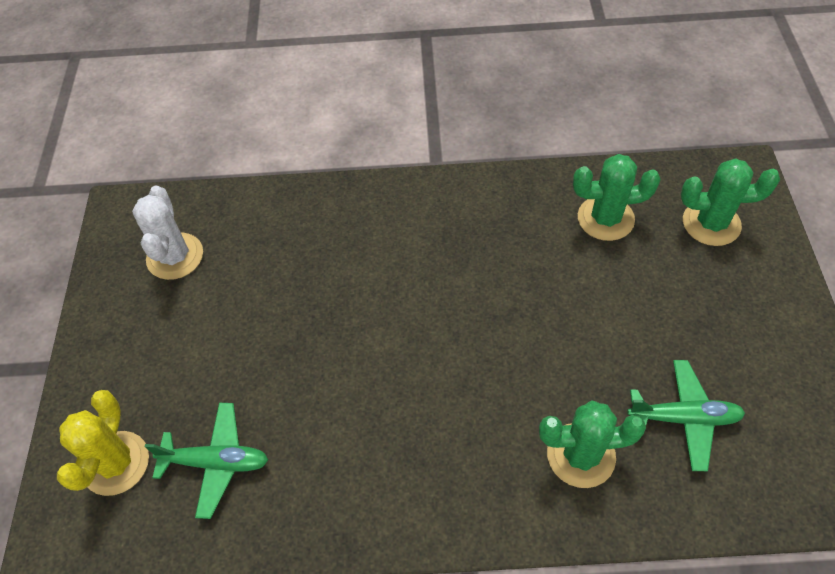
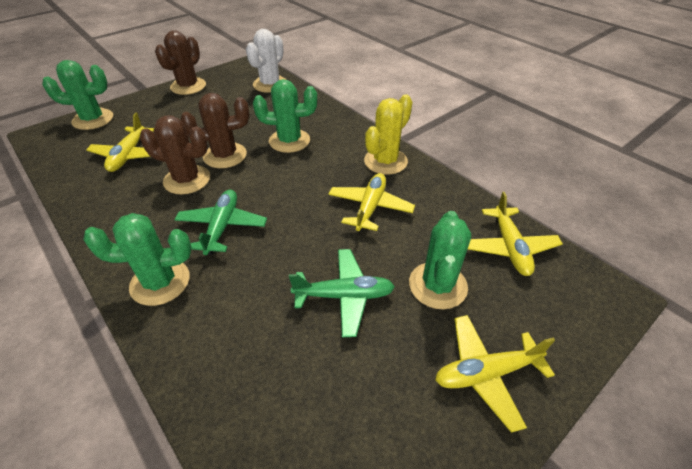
brown cactus: 0 -> 3
green cactus: 3 -> 4
yellow plane: 0 -> 4

